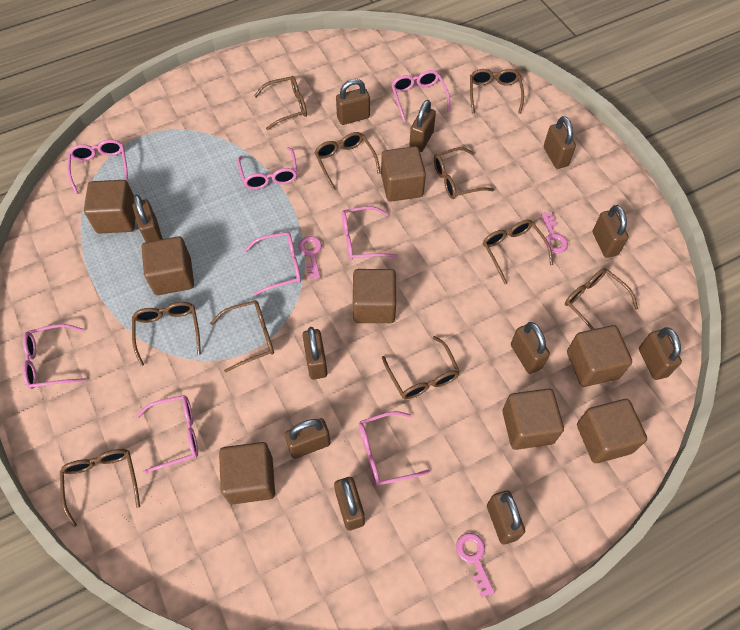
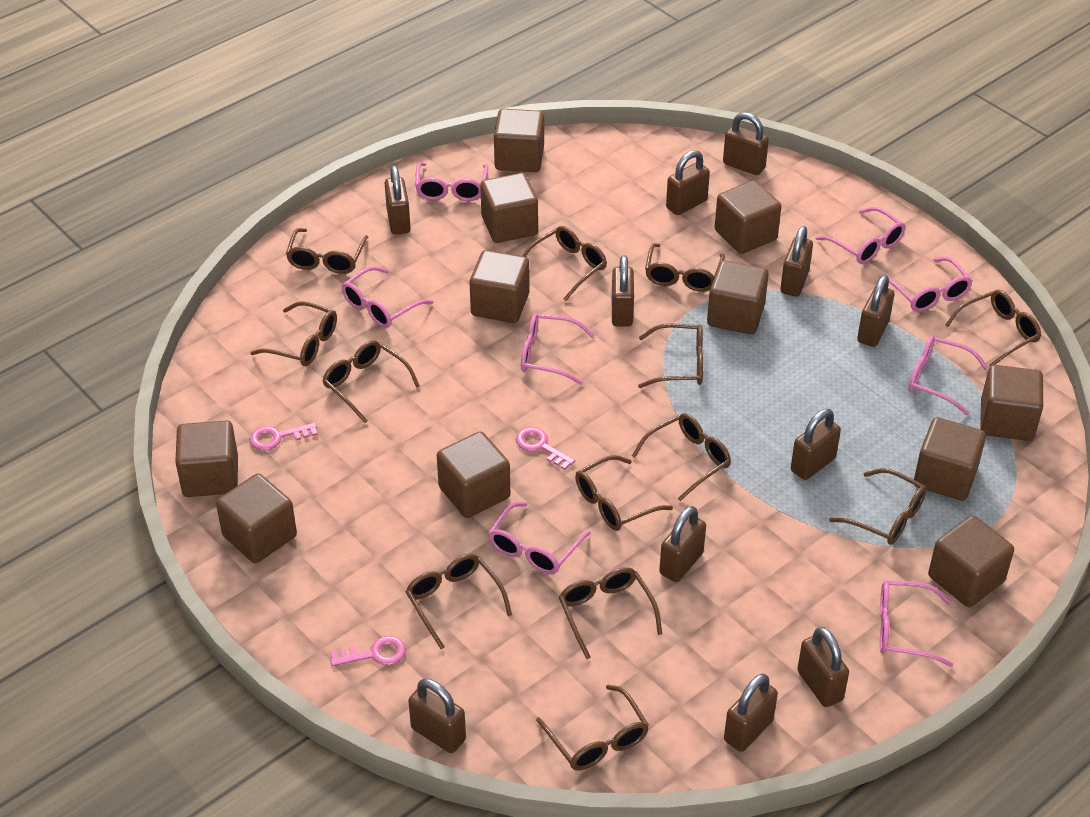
brown cube: 8 -> 11
brown glasses: 10 -> 13

